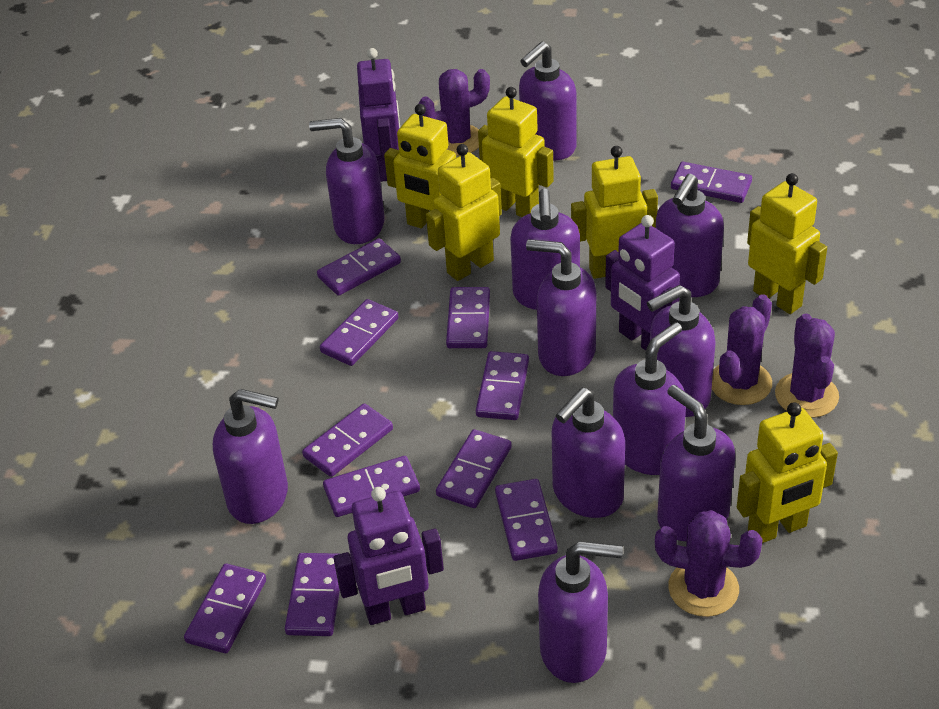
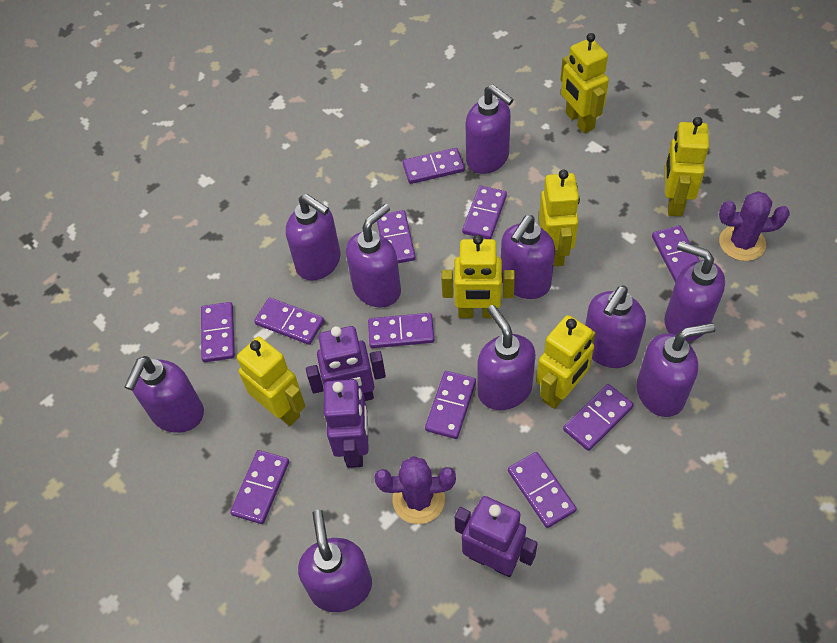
purple cactus: 4 -> 2
purple soap dispenser: 11 -> 10

